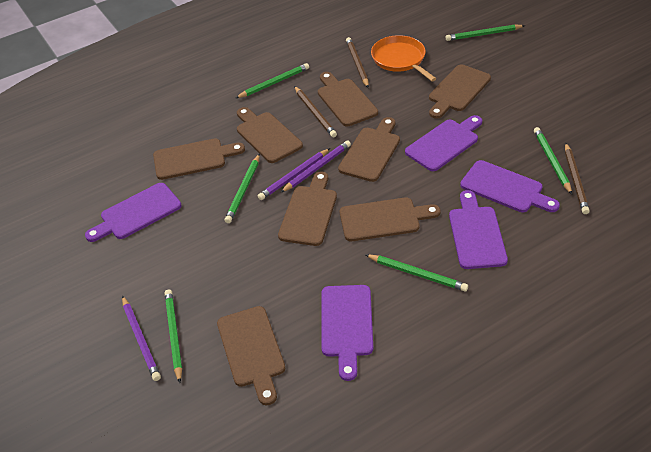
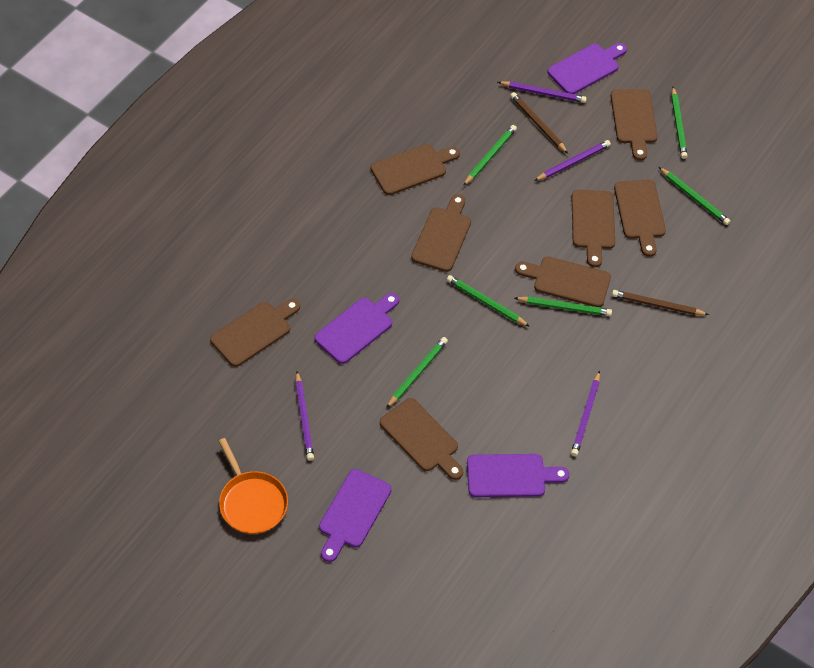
brown pencil: 3 -> 2
purple cutting board: 5 -> 4
purple pencil: 3 -> 4

